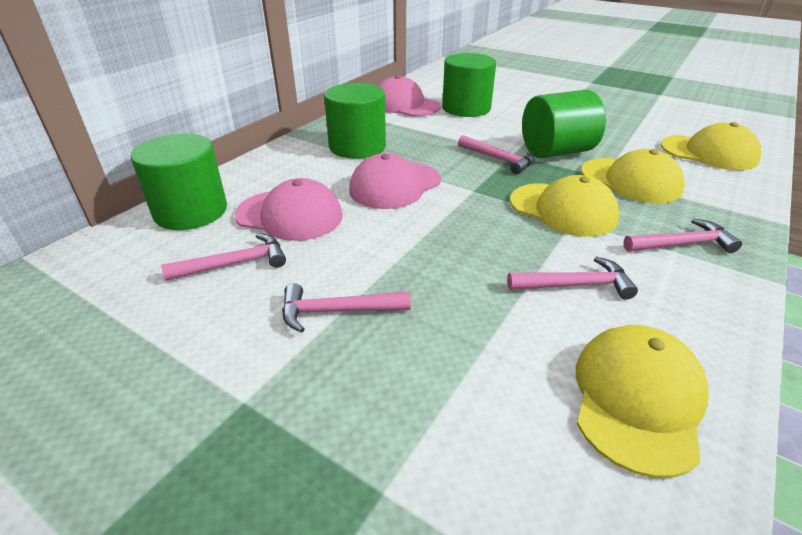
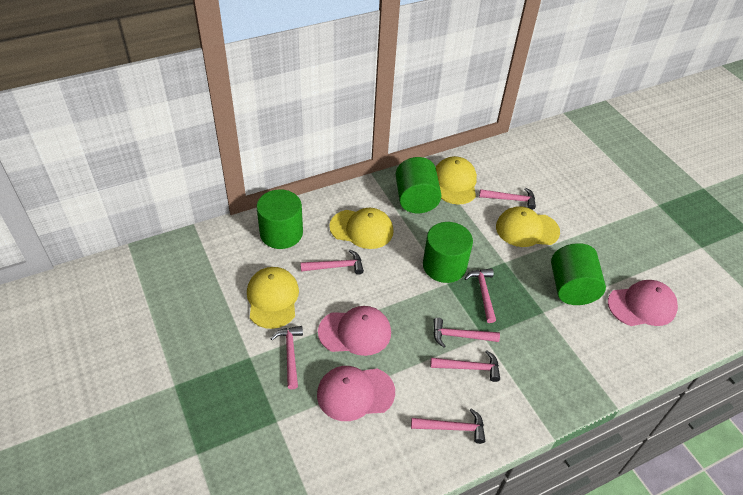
pink hammer: 5 -> 7

